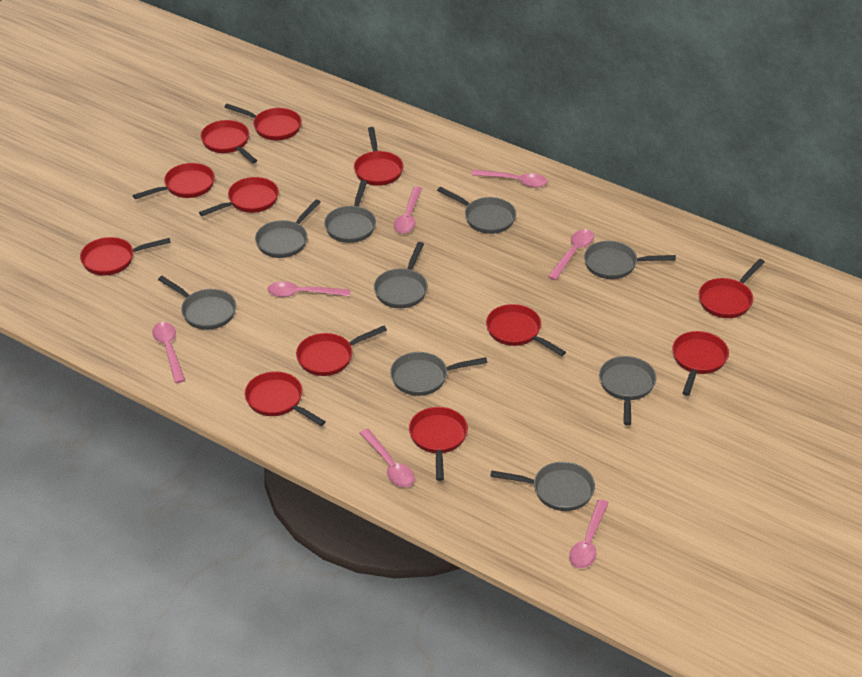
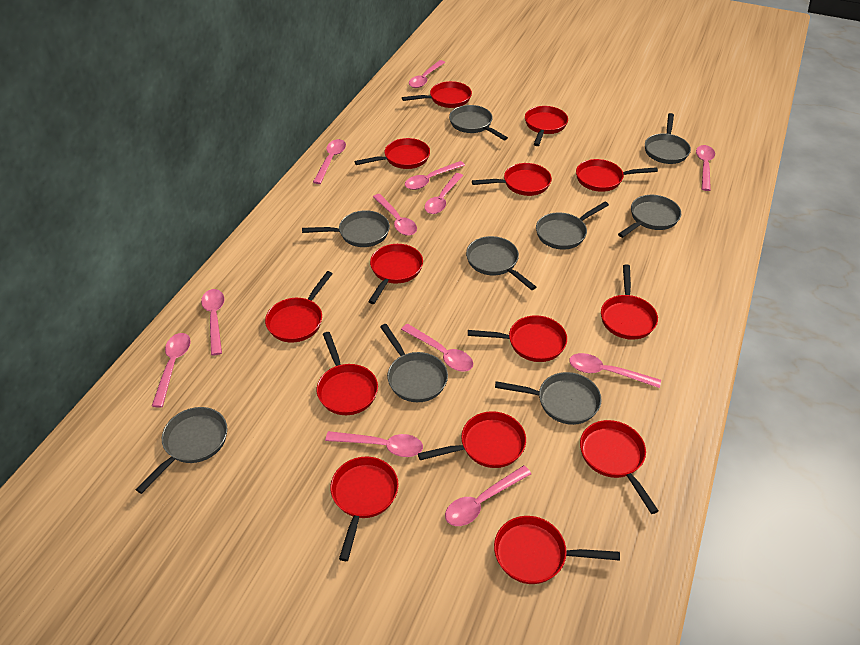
pink spoon: 7 -> 12
red pan: 12 -> 14

